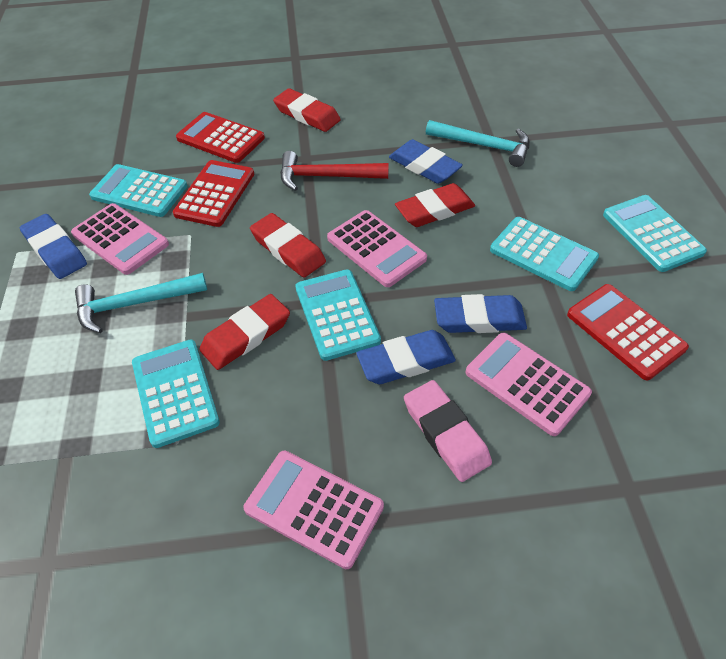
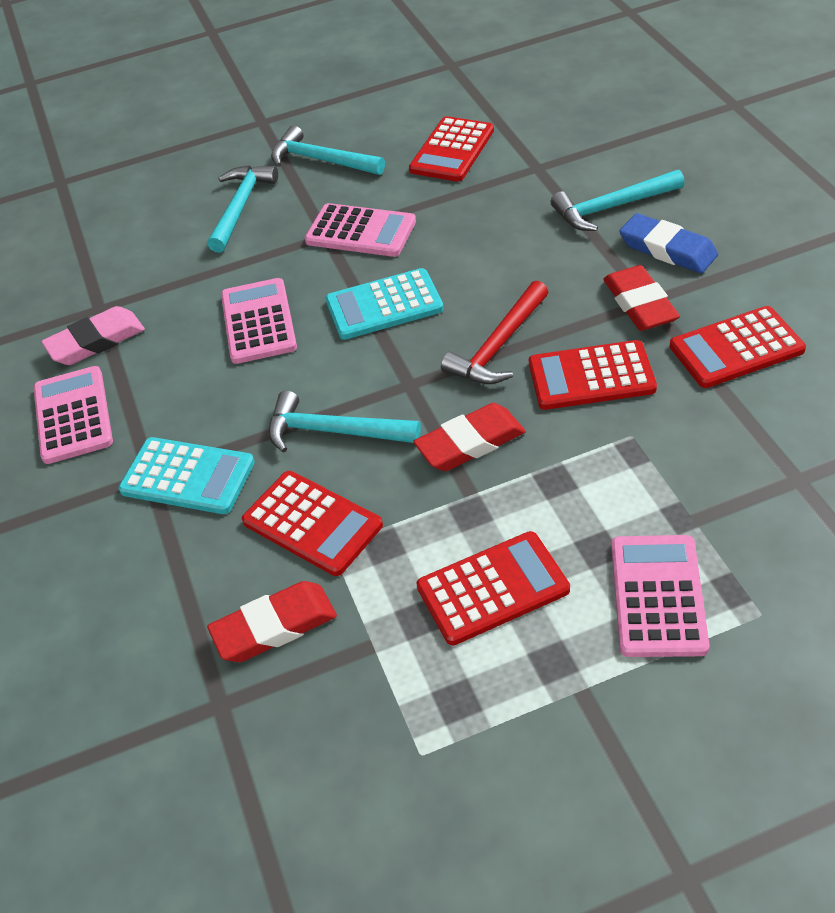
blue eraser: 4 -> 1
red calculator: 3 -> 5
red eraser: 4 -> 3
turquoise calculator: 5 -> 2
turquoise hammer: 2 -> 4

